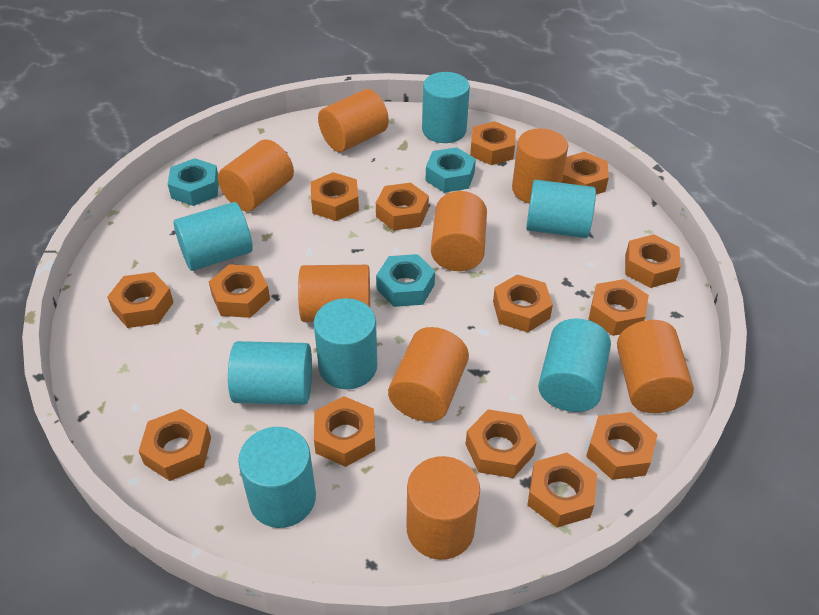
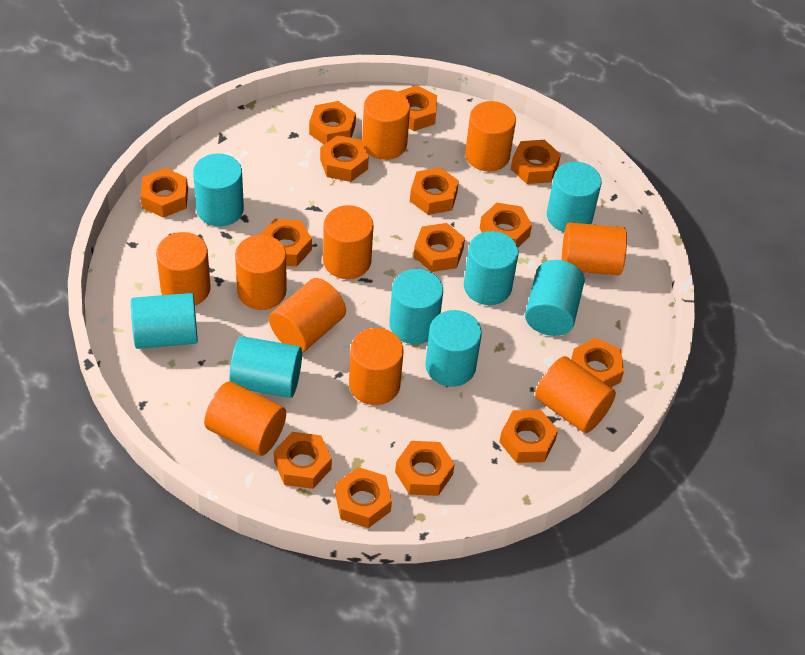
orange cylinder: 8 -> 10
turquoise cylinder: 7 -> 8
turquoise nut: 3 -> 0

